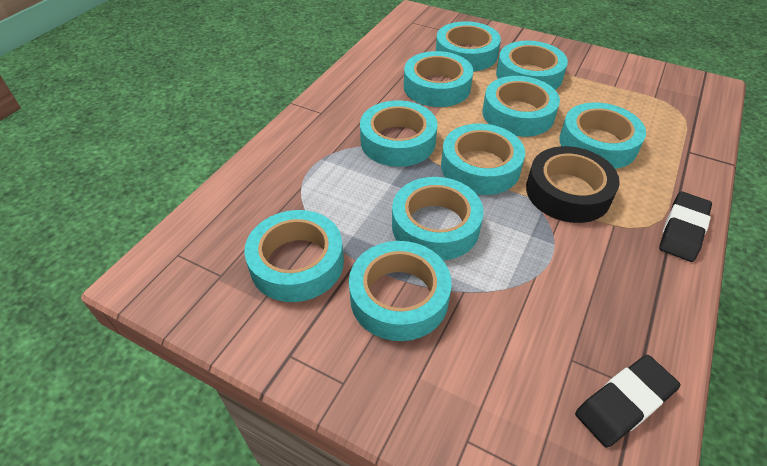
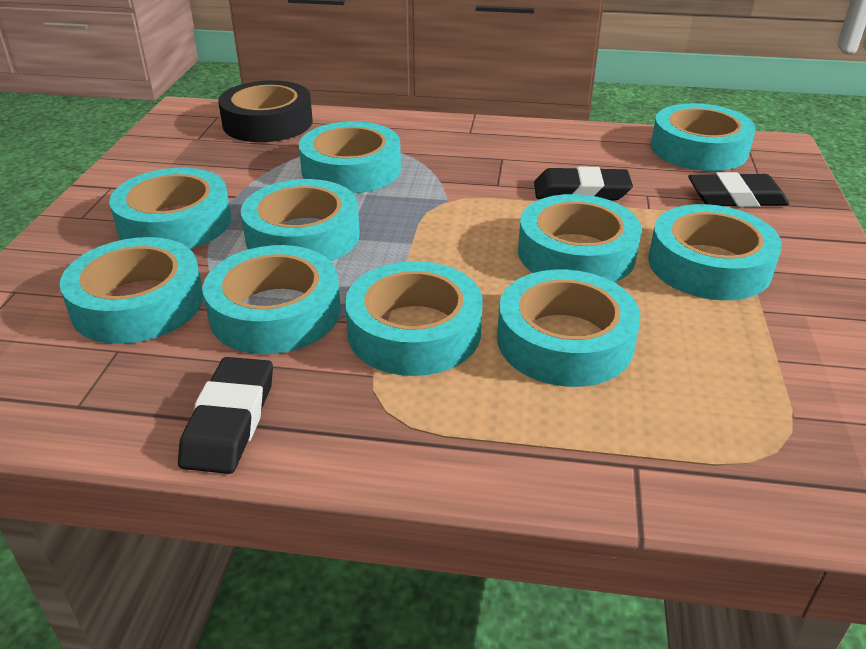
black eraser: 2 -> 3

